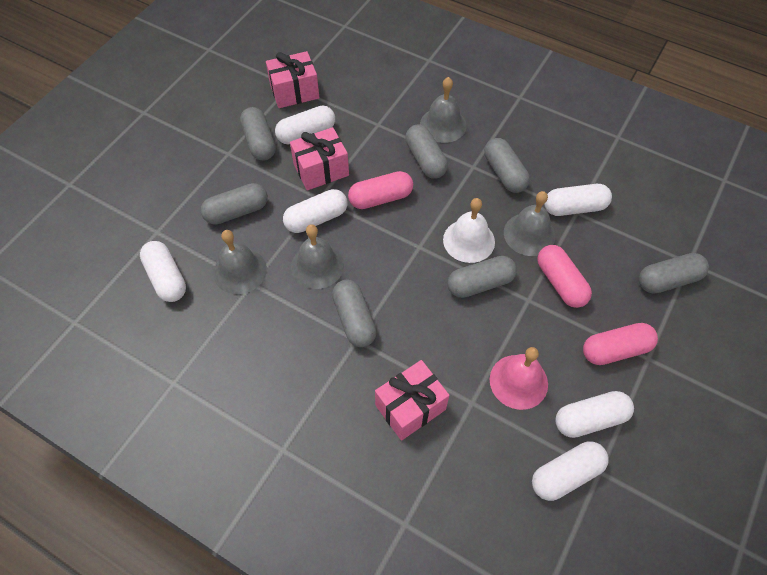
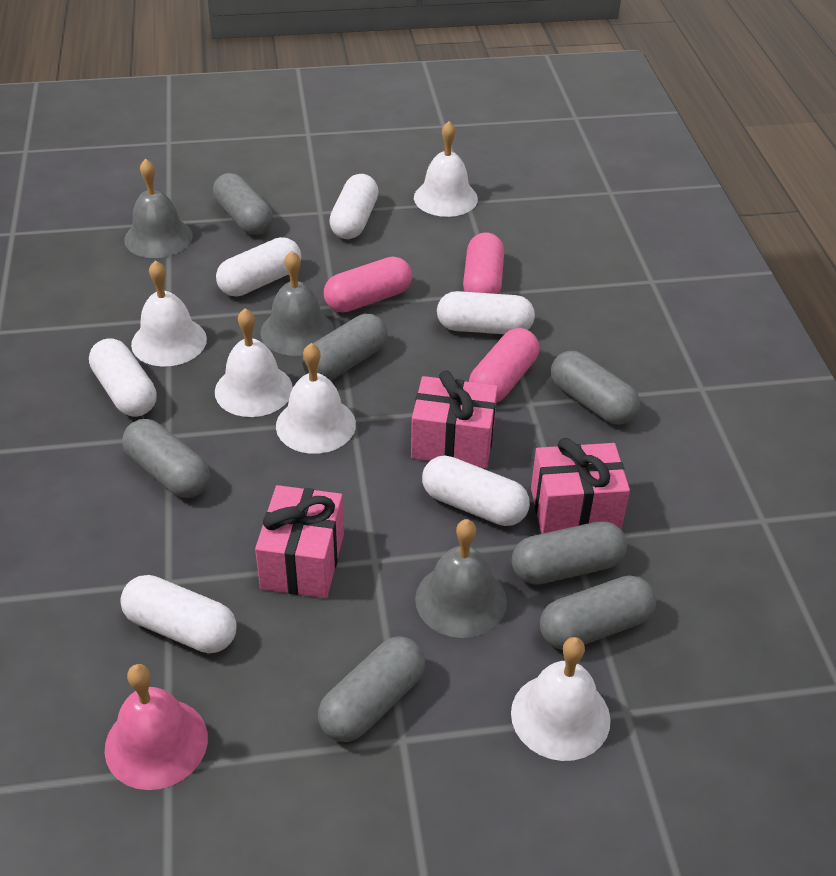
grey bell: 4 -> 3
white bell: 1 -> 5

